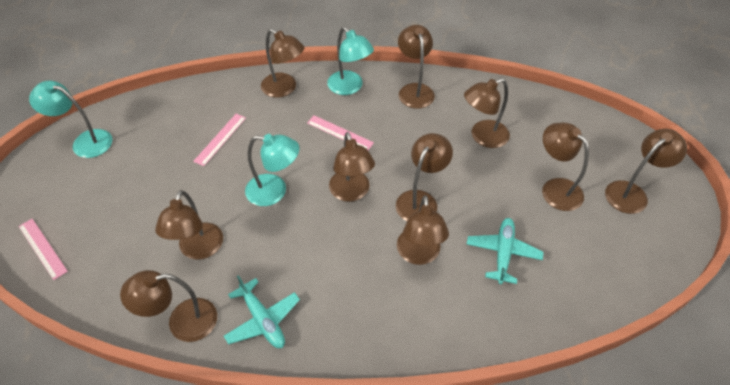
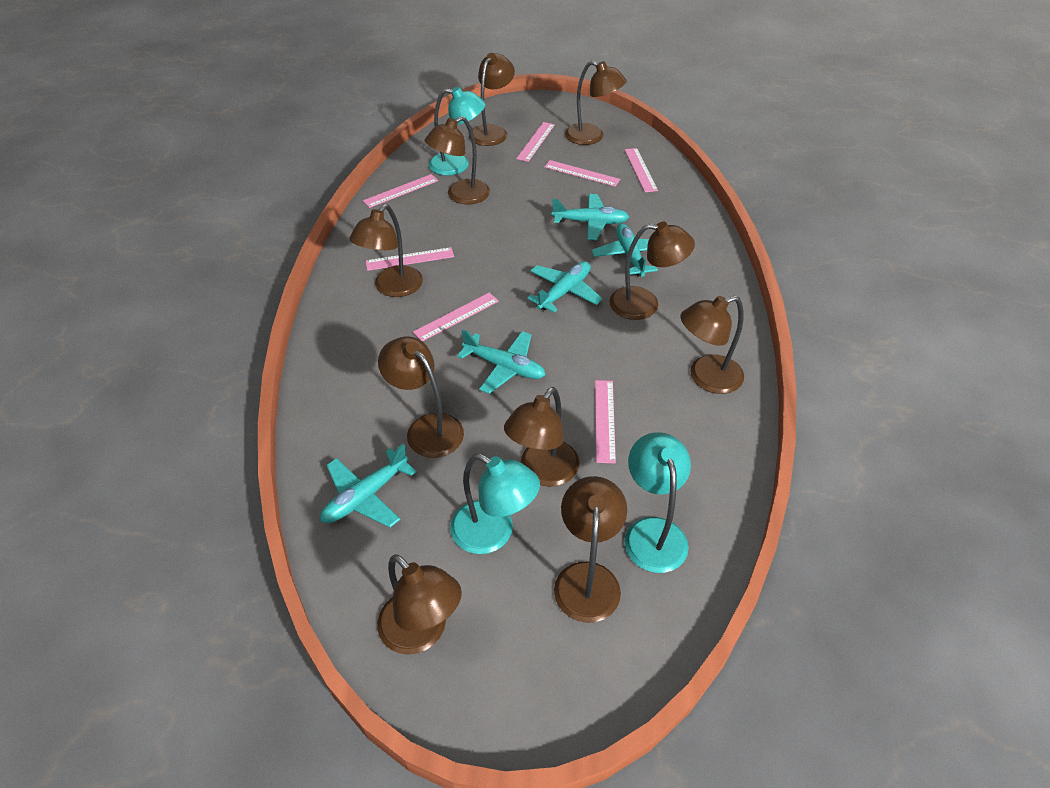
pink ruler: 3 -> 7
turquoise plane: 2 -> 5

